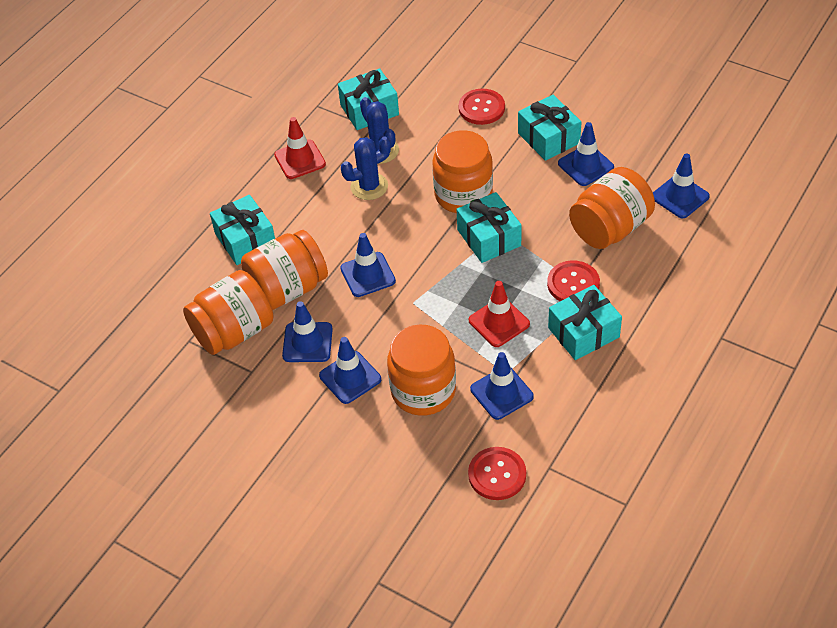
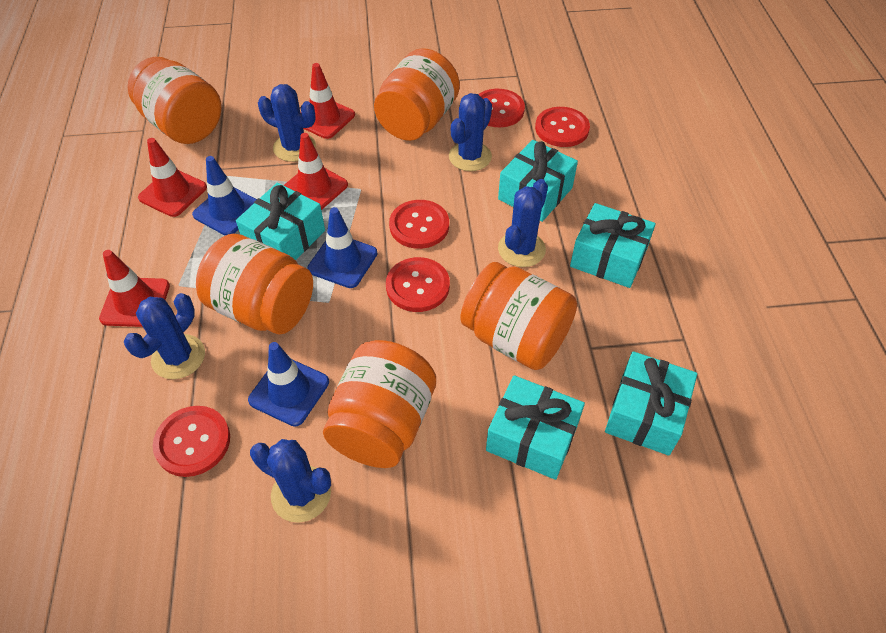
blue cactus: 2 -> 5
blue traffic cone: 6 -> 3
red button: 3 -> 5
red traffic cone: 2 -> 4

